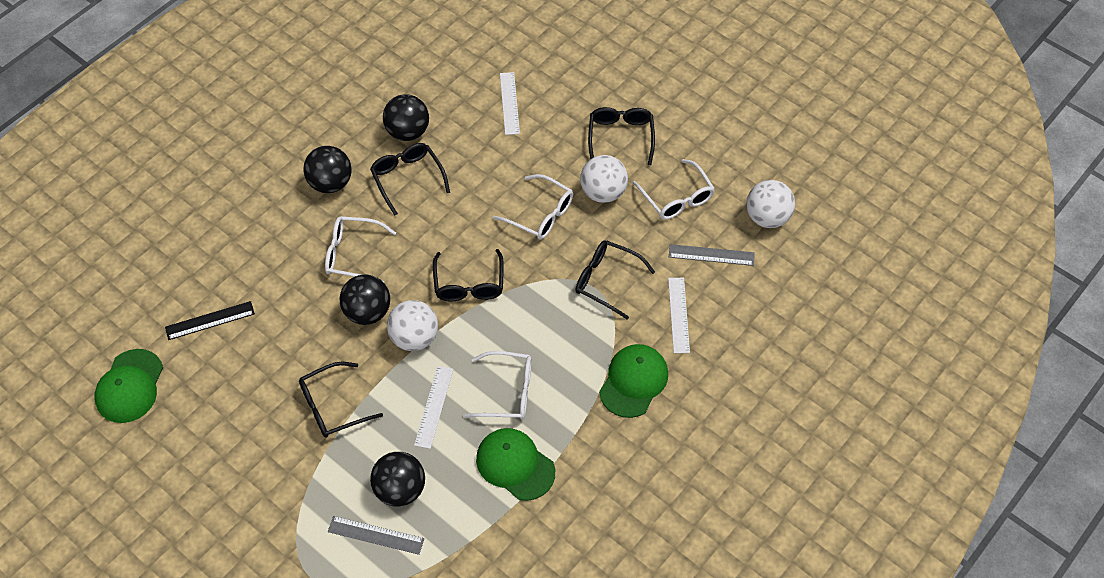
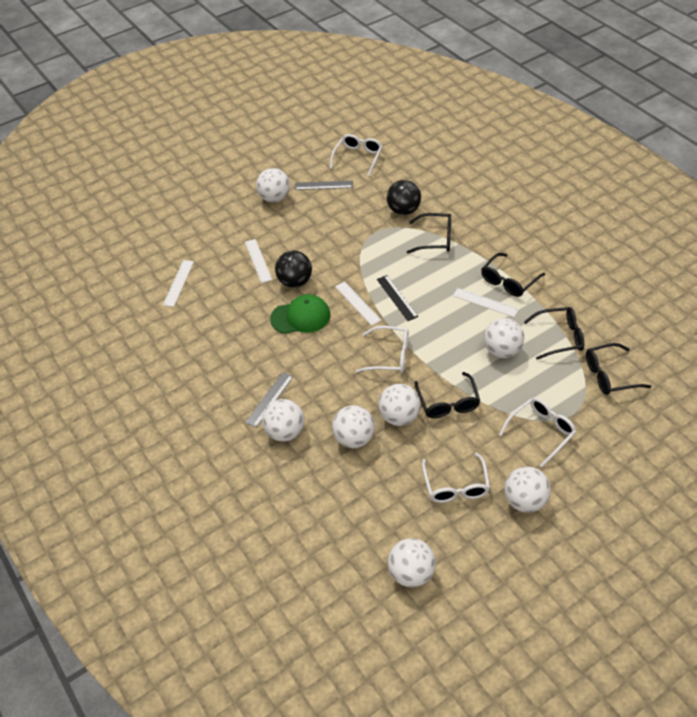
black ball: 4 -> 2
green cap: 3 -> 1
white ball: 3 -> 7
white ruler: 3 -> 4

